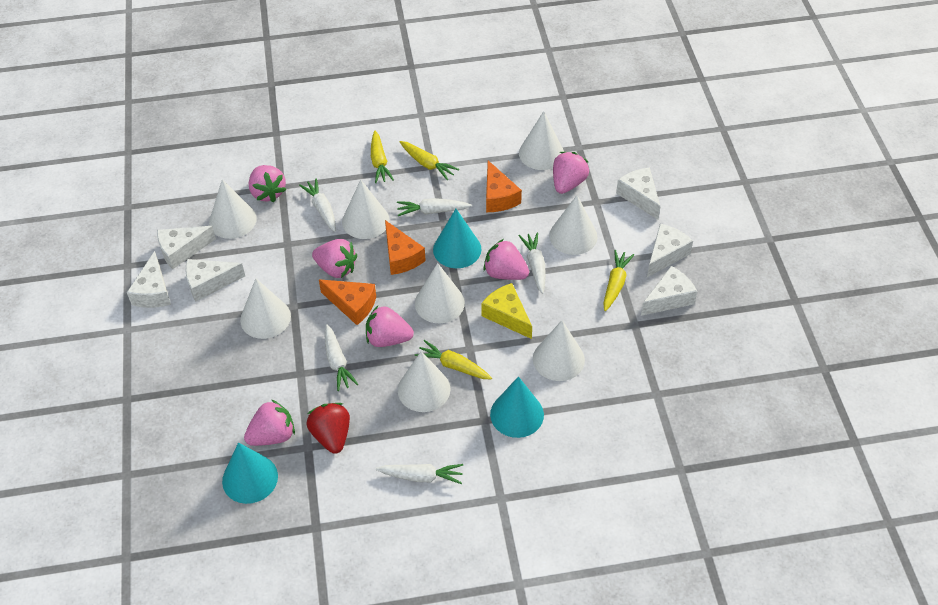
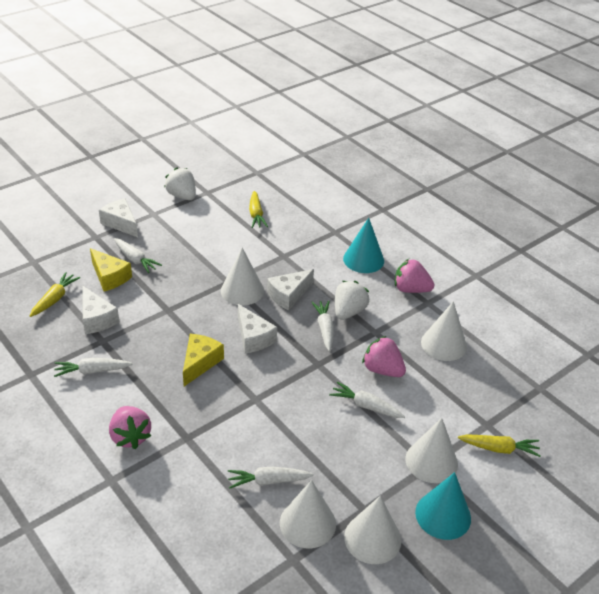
orange cheese: 3 -> 0
pink strawberry: 6 -> 3
red strawberry: 1 -> 0
turquoise cone: 3 -> 2
white cheese: 6 -> 4
white cone: 8 -> 5
white strawberry: 0 -> 2
yellow carrot: 4 -> 3
yellow cheese: 1 -> 2

